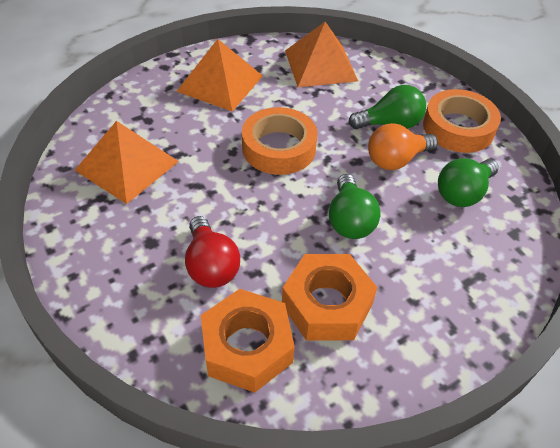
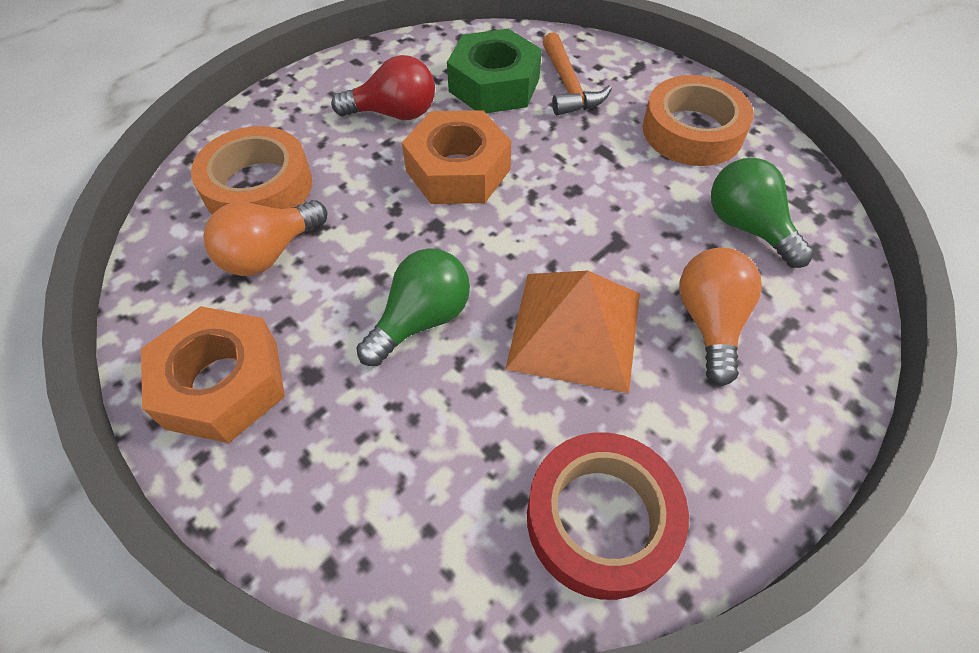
green light bulb: 3 -> 2
green nut: 0 -> 1
orange hammer: 0 -> 1
orange light bulb: 1 -> 2
orange pyramid: 3 -> 1
red tape: 0 -> 1

